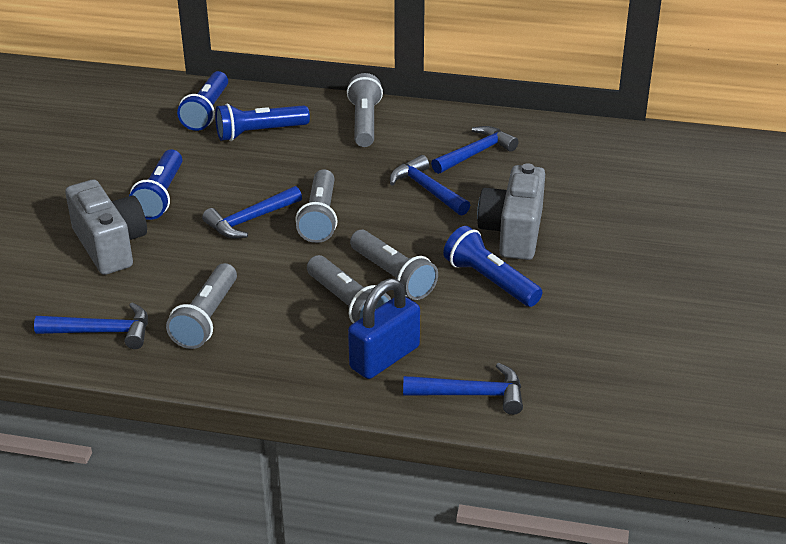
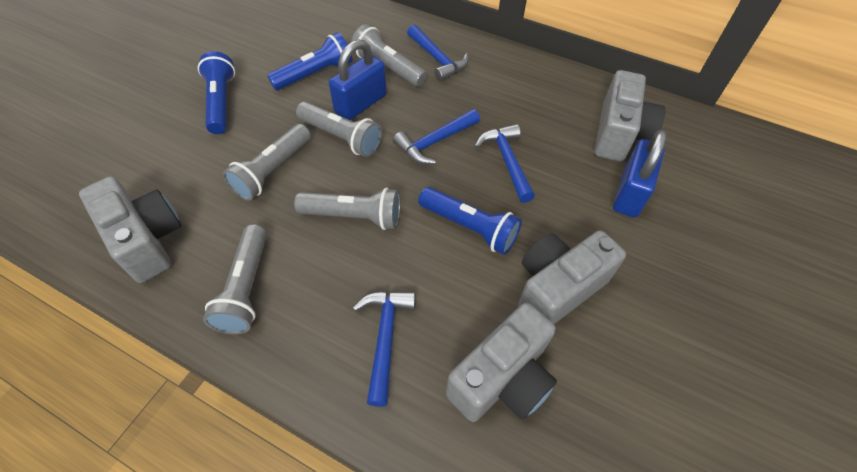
blue flashlight: 4 -> 3
blue hammer: 5 -> 4
blue padlock: 1 -> 2
grey camera: 2 -> 4

